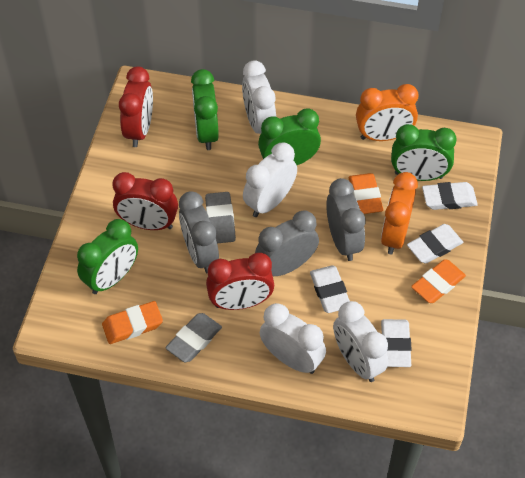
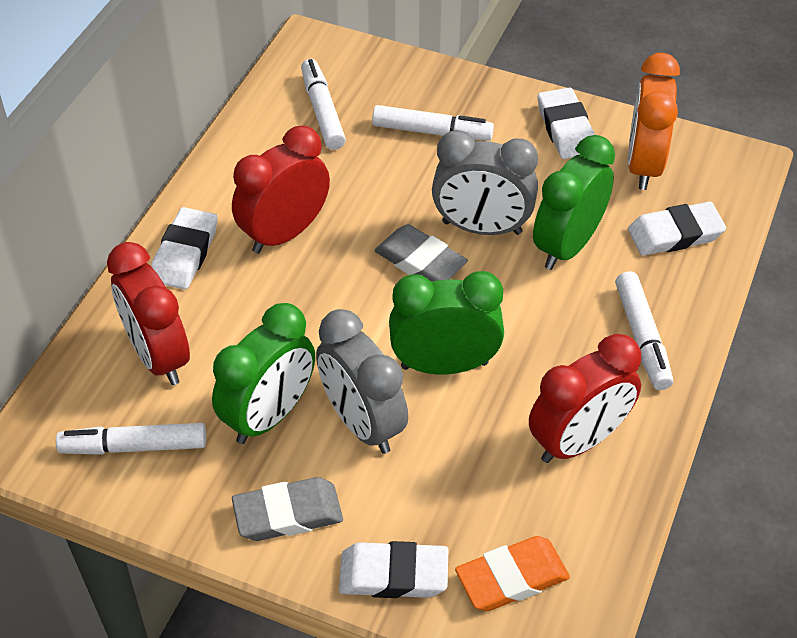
green clock: 4 -> 3
grey clock: 3 -> 2
orange clock: 2 -> 1
orange eraser: 3 -> 1
white clock: 4 -> 0
white marker: 0 -> 4

